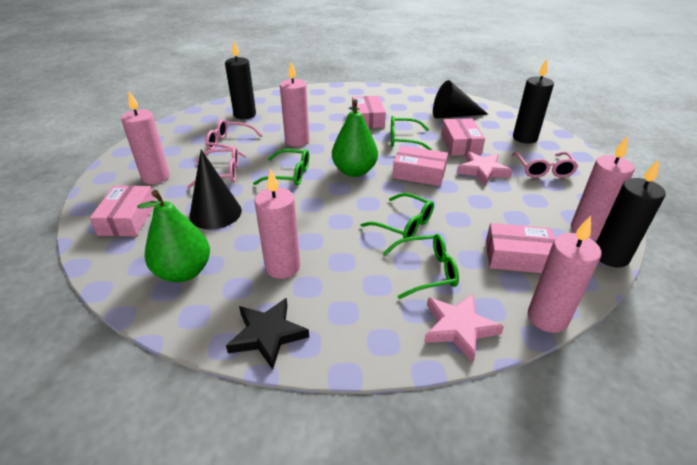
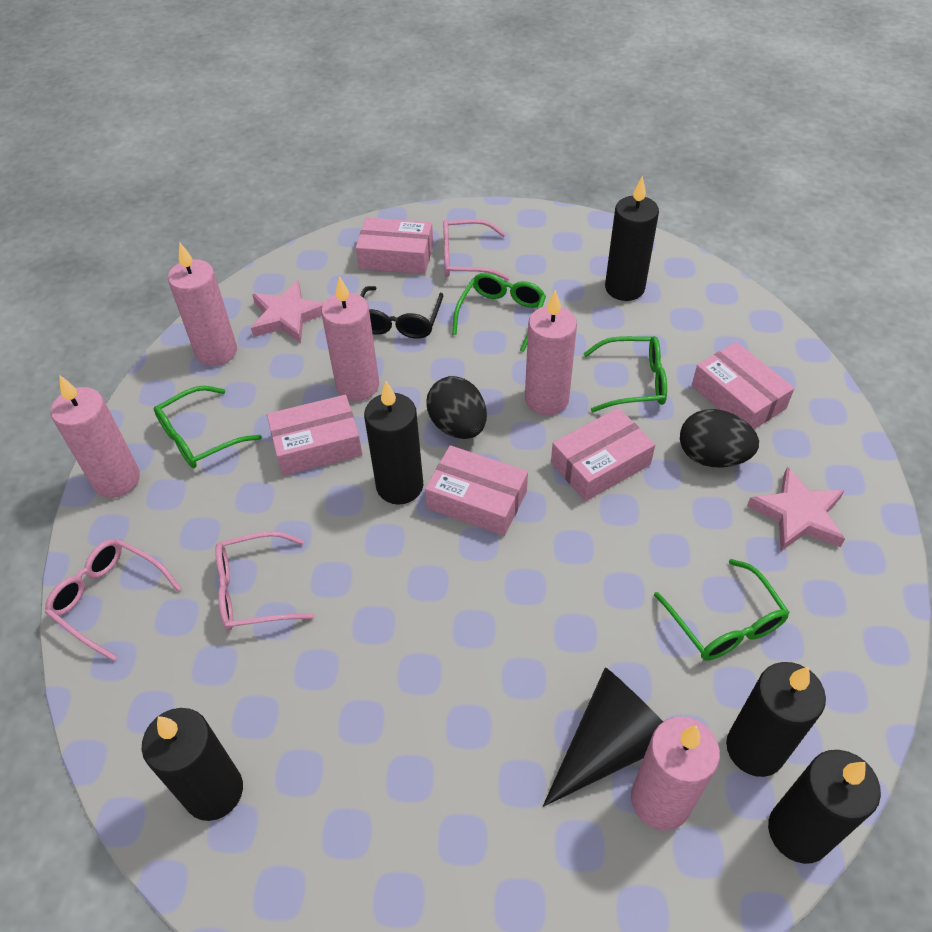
black candle: 3 -> 5
black cone: 2 -> 1
black egg: 0 -> 2
black glasses: 0 -> 1
black star: 1 -> 0
green pear: 2 -> 0

